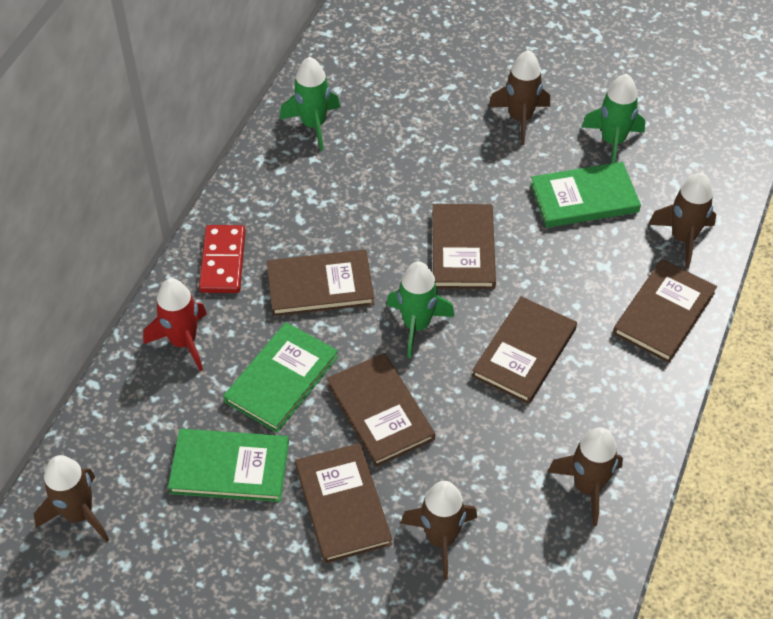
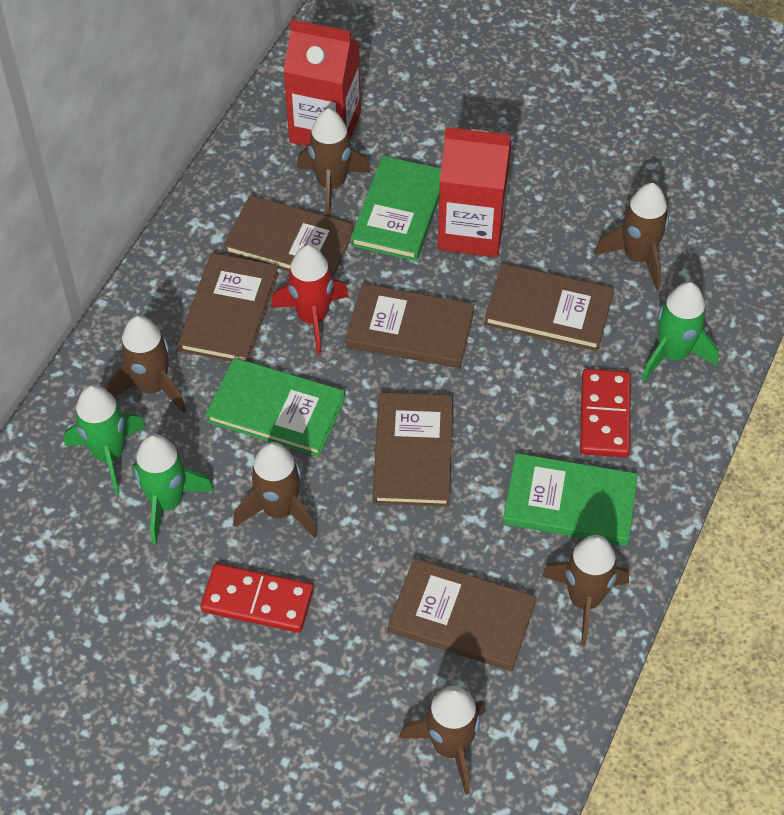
brown rocket: 5 -> 6
red carton: 0 -> 2
red domino: 1 -> 2

